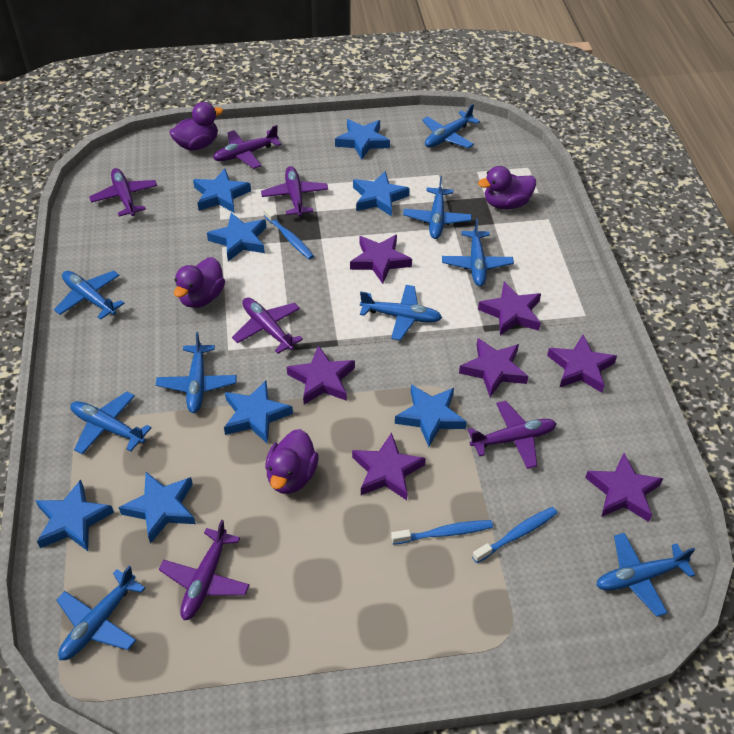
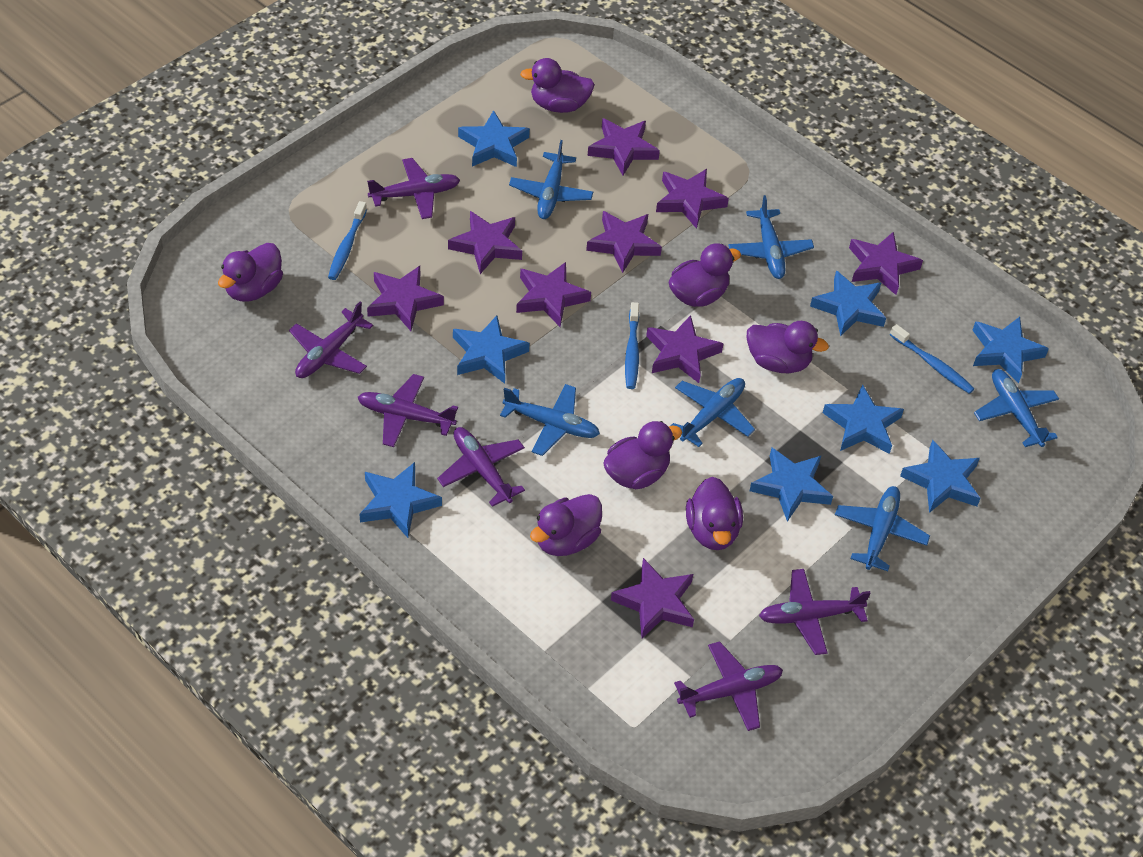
blue plane: 9 -> 6
purple duck: 4 -> 7
purple star: 7 -> 9

